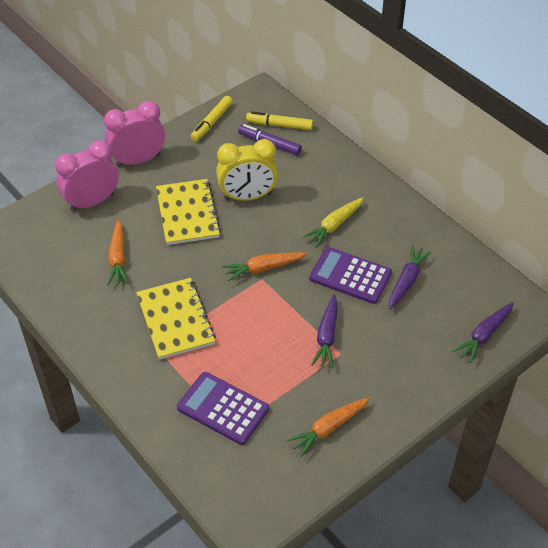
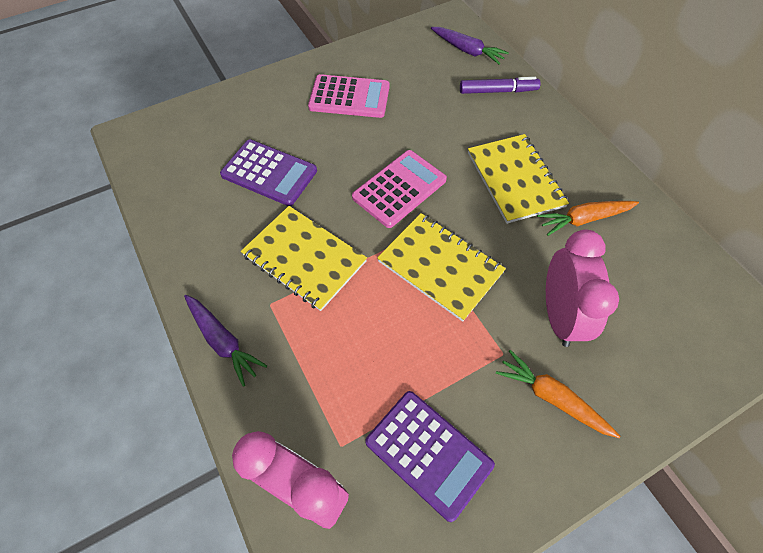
orange carrot: 3 -> 2
pink calculator: 0 -> 2
purple carrot: 3 -> 2
yellow carrot: 1 -> 0
yellow clock: 1 -> 0
yellow marker: 2 -> 0
yellow notebook: 2 -> 3

